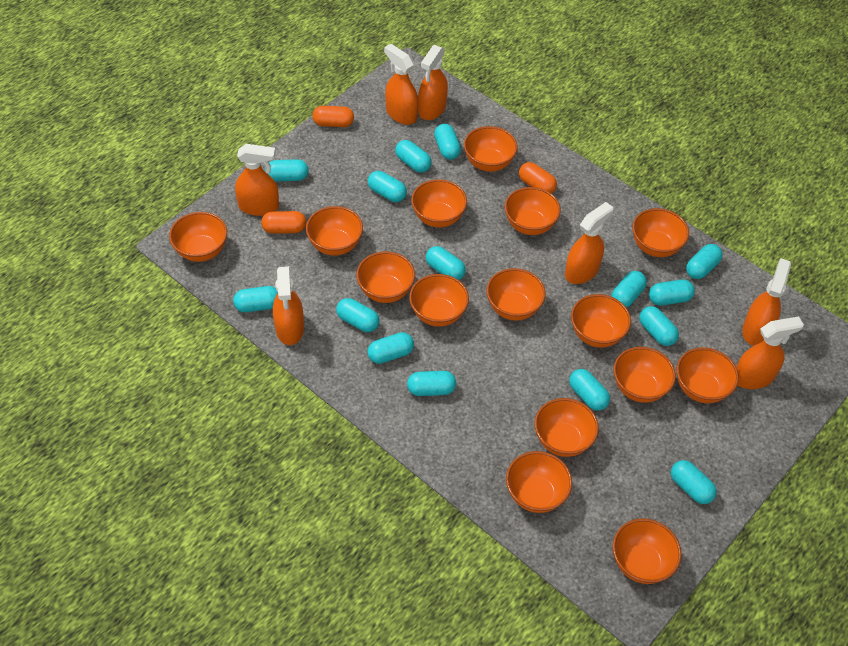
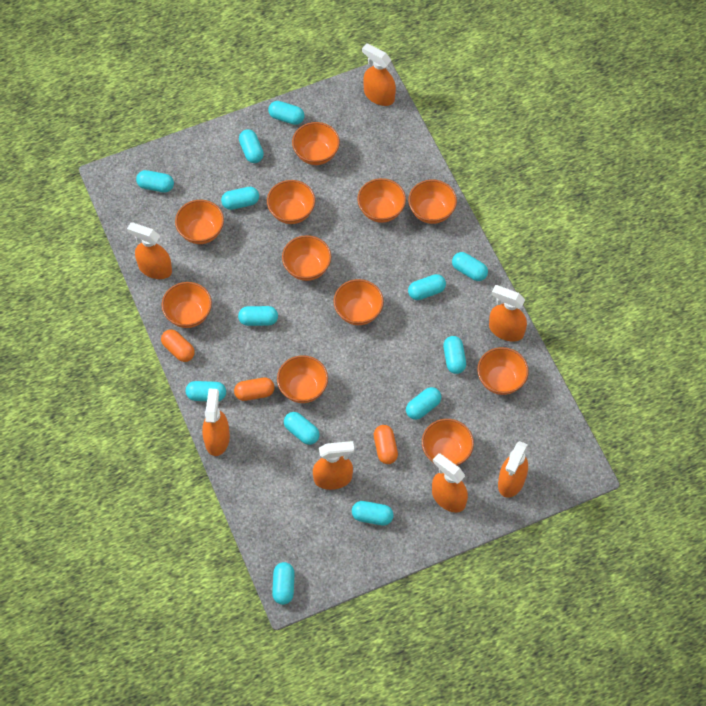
orange bowl: 15 -> 11
turquoise capsule: 15 -> 13

